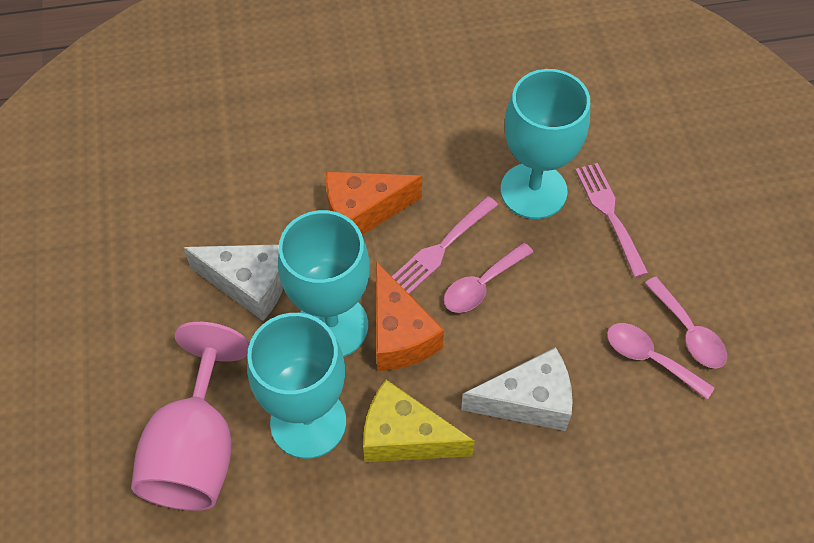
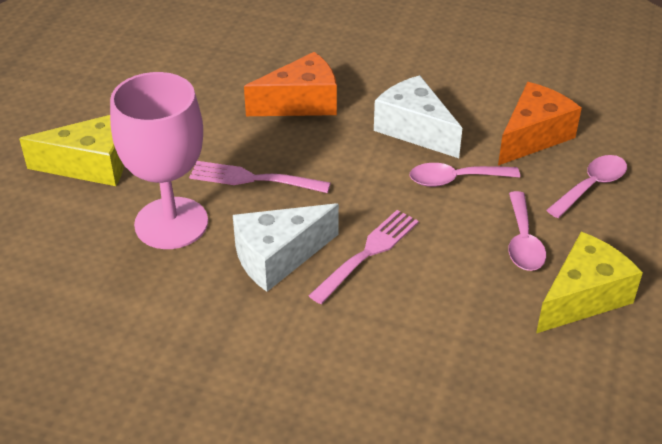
turquoise goblet: 3 -> 0
yellow cheese: 1 -> 2

